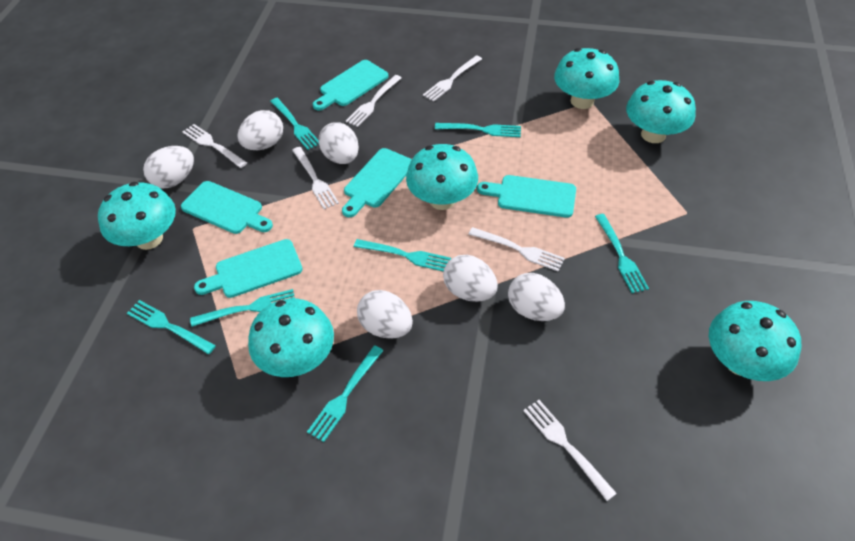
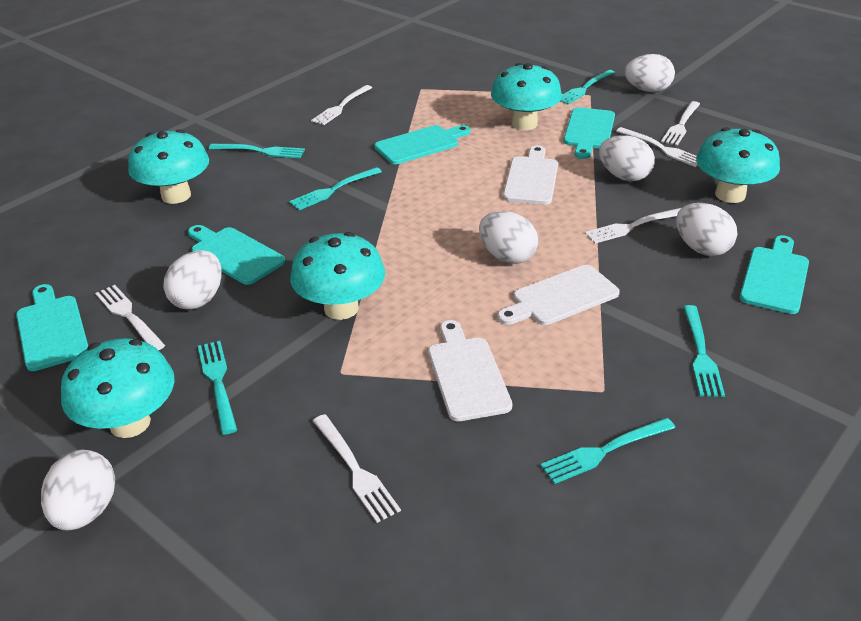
turquoise fork: 7 -> 6
turquoise mushroom: 6 -> 5
white cutting board: 0 -> 3

